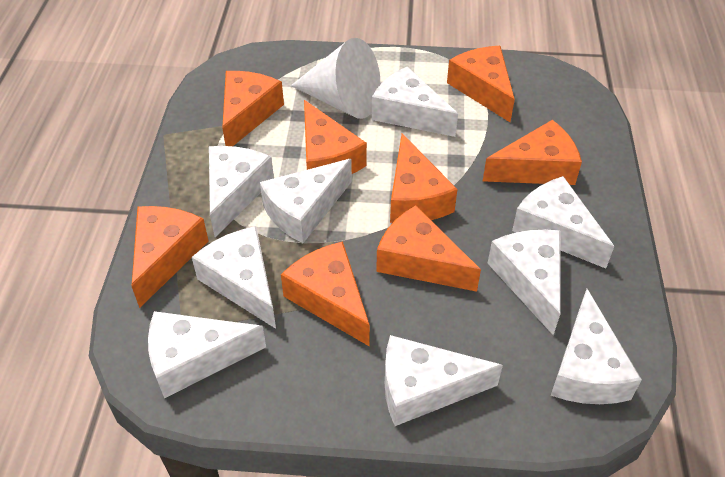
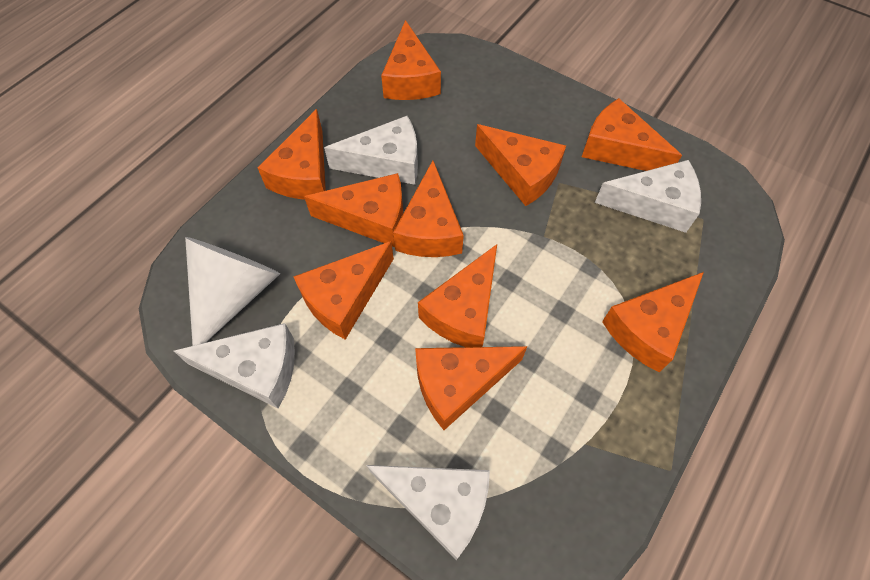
orange cheese: 8 -> 10
white cheese: 9 -> 4

